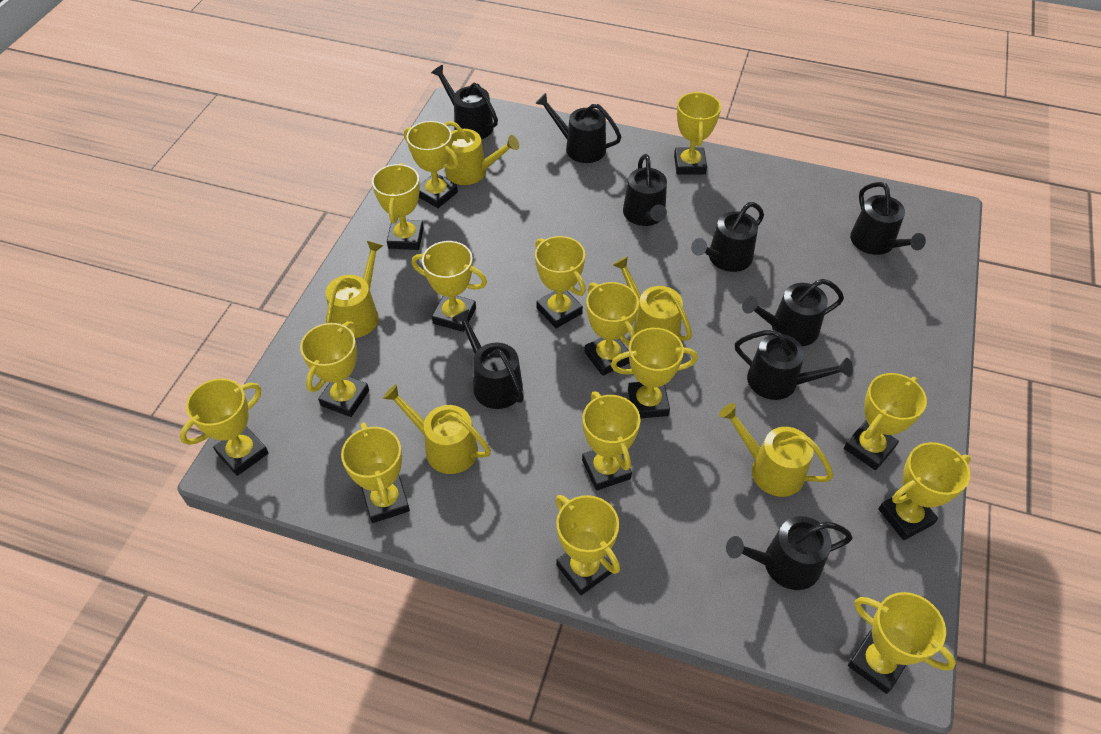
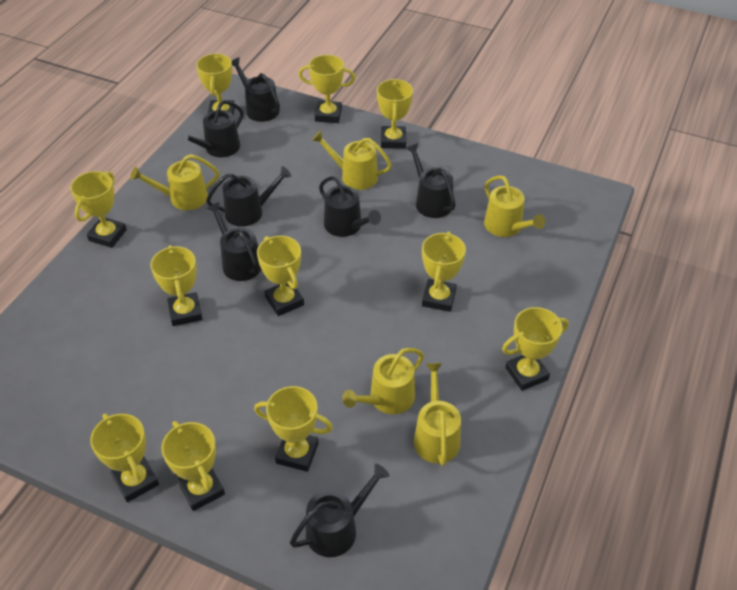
black watering can: 9 -> 7
yellow trophy: 15 -> 11

